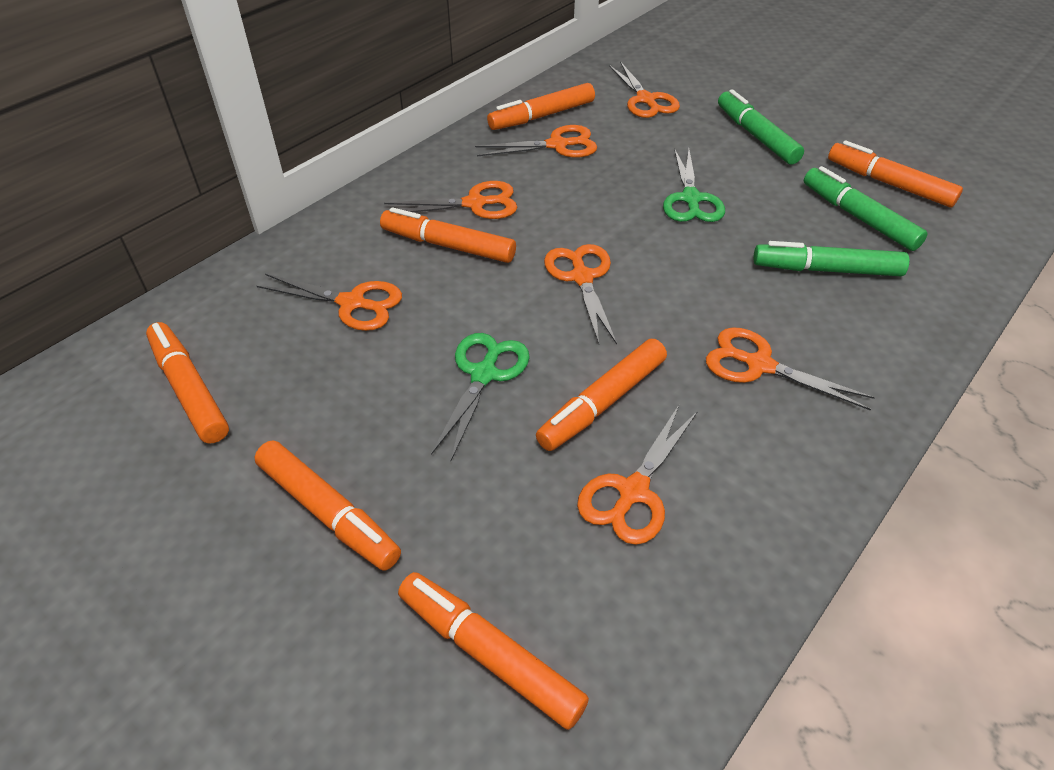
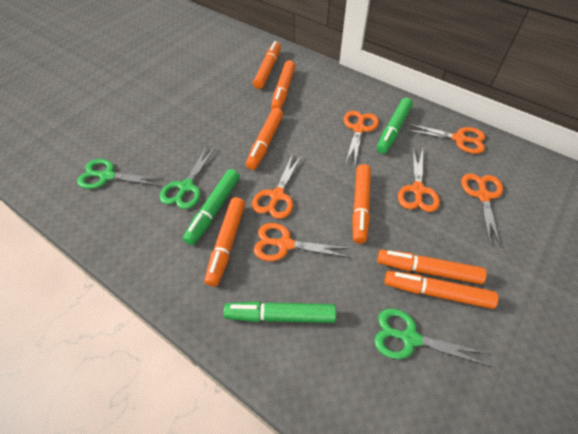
green scissors: 2 -> 3
orange scissors: 7 -> 6

